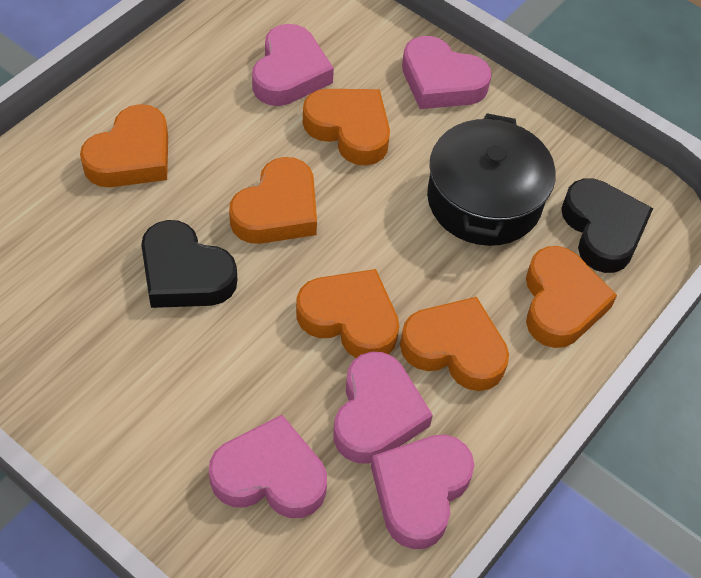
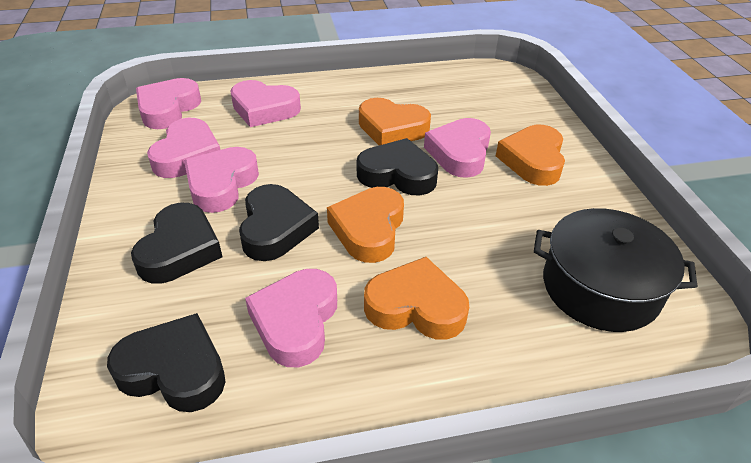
black heart: 2 -> 4
orange heart: 6 -> 4
pink heart: 5 -> 6

